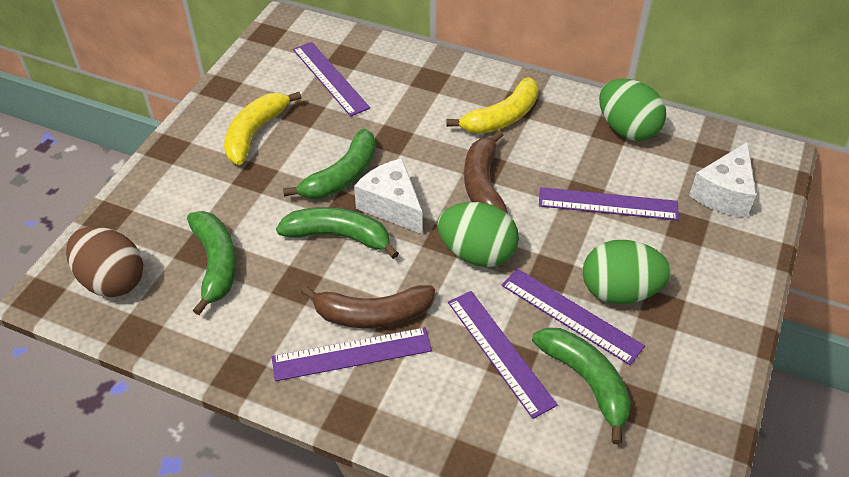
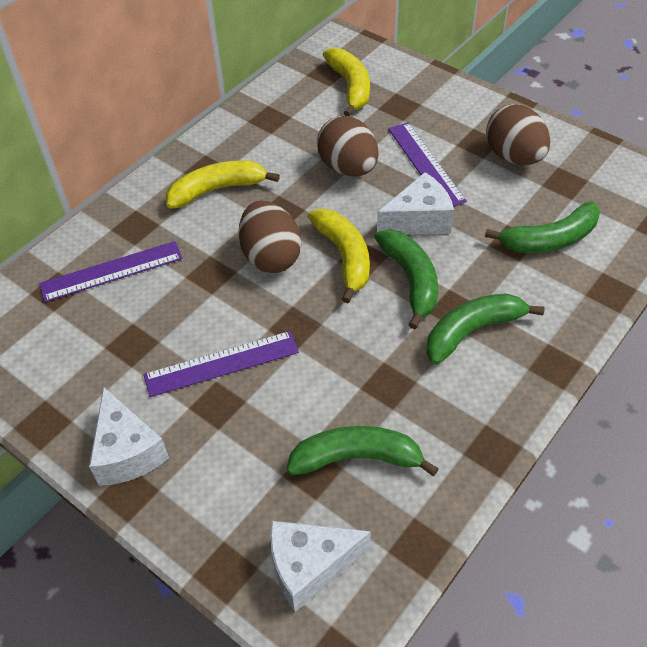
brown banana: 2 -> 0
brown egg: 1 -> 3
green egg: 3 -> 0
purple ruler: 5 -> 3
white cheese: 2 -> 3
yellow banana: 2 -> 3

